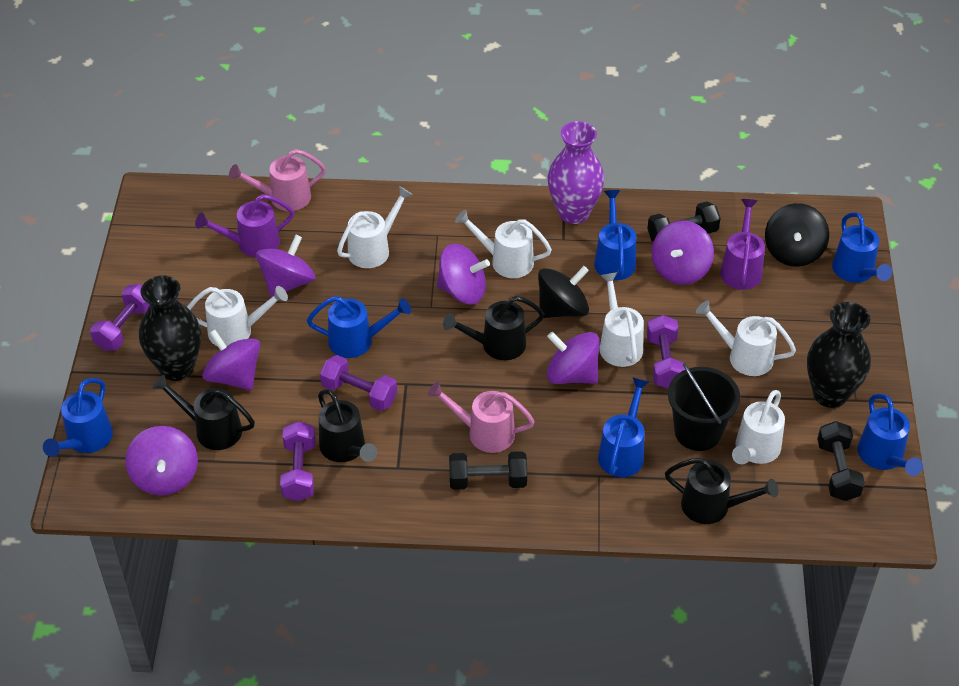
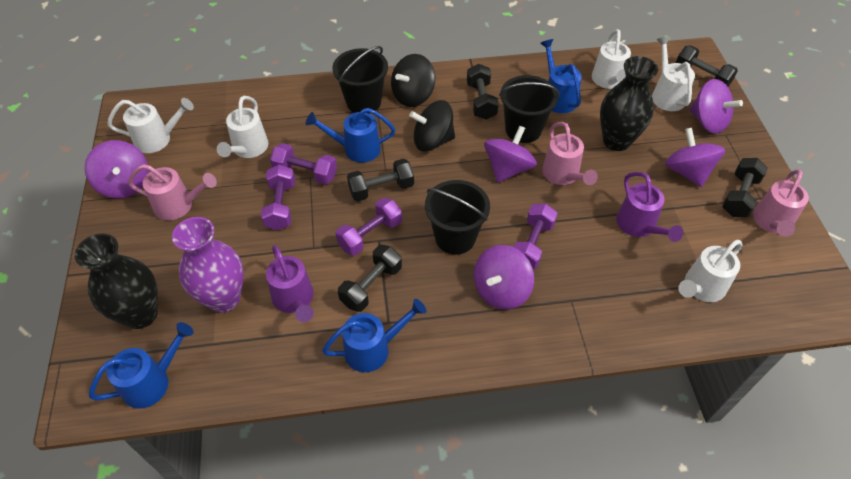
black bucket: 1 -> 3
black dumbbell: 3 -> 5
black watering can: 4 -> 0
blue watering can: 6 -> 4
pink watering can: 2 -> 3
purple spinning top: 6 -> 5
white watering can: 6 -> 5

